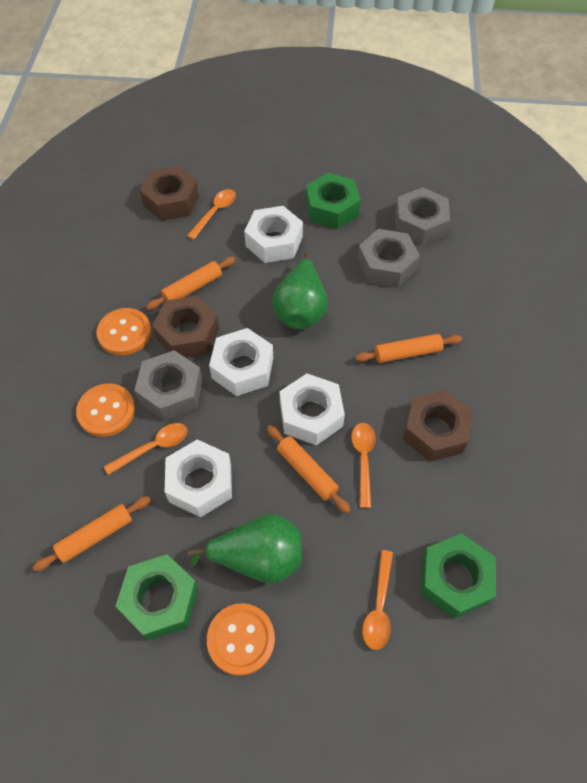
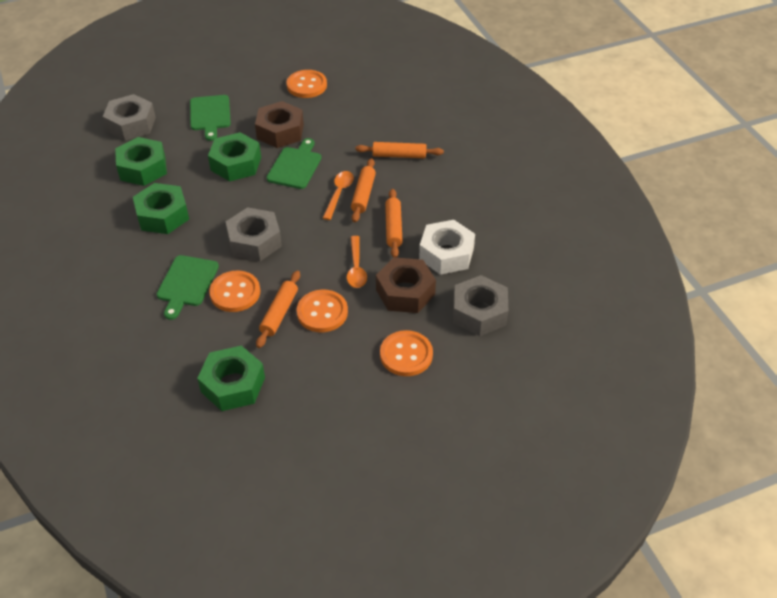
brown nut: 3 -> 2
green cutting board: 0 -> 3
green nut: 3 -> 4
green pear: 2 -> 0
orange button: 3 -> 4
orange spoon: 4 -> 2
white nut: 4 -> 1

